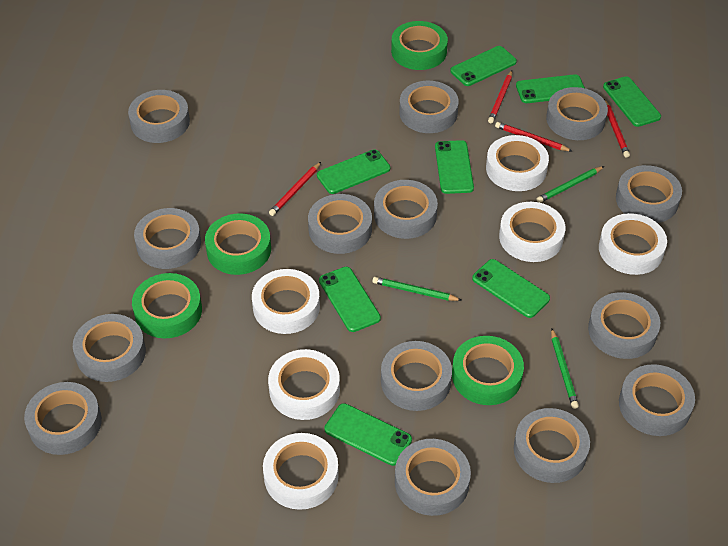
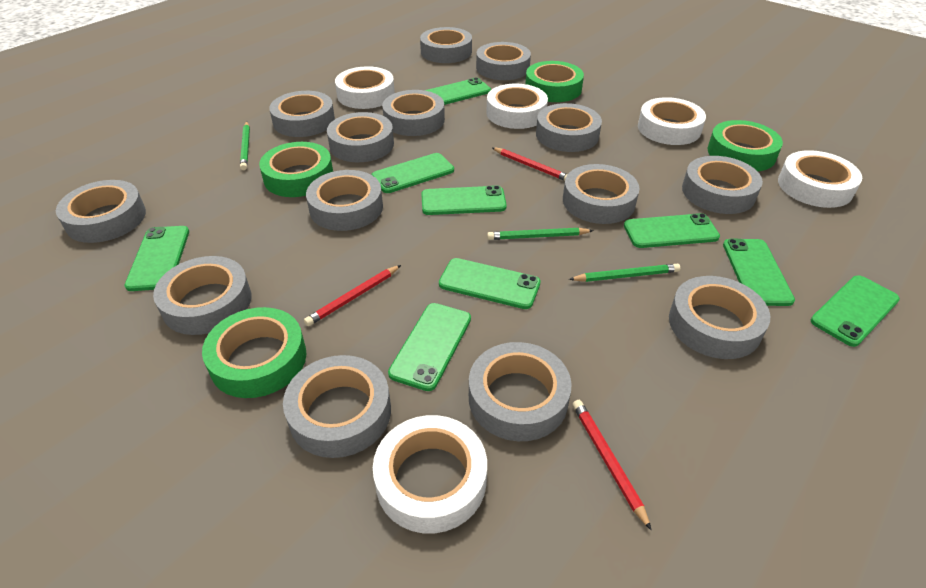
green phone: 8 -> 9
red pencil: 4 -> 3
white tape: 6 -> 5

